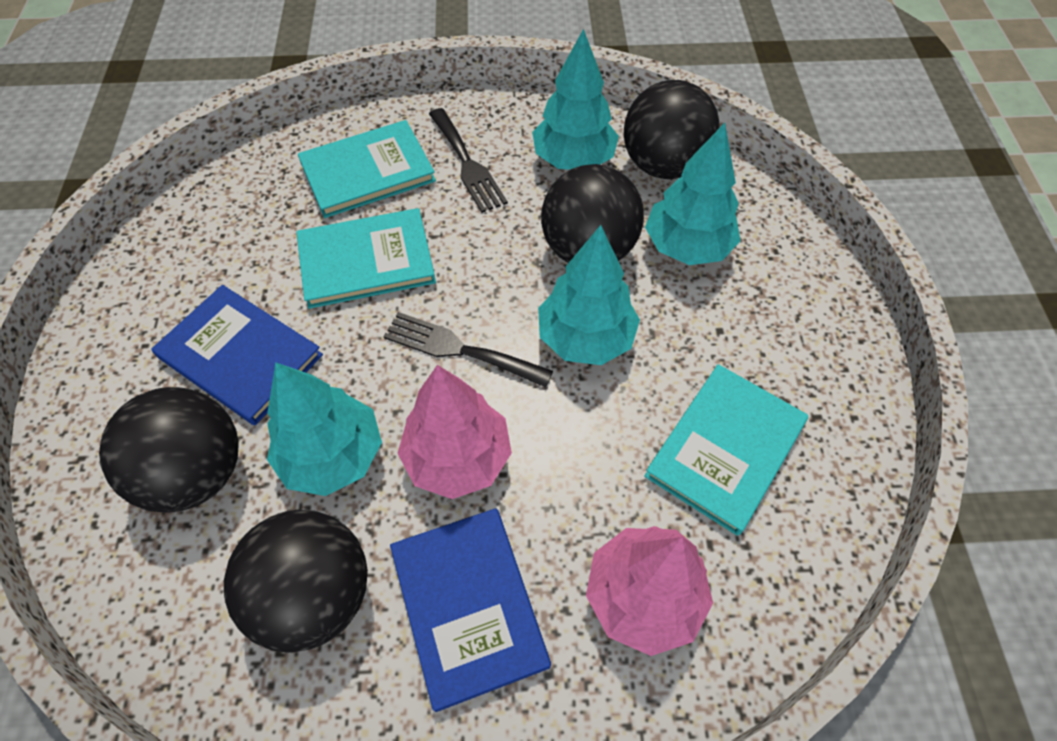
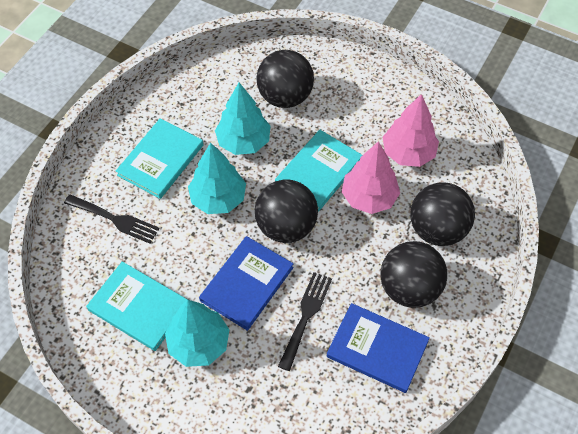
turquoise tree: 4 -> 3

